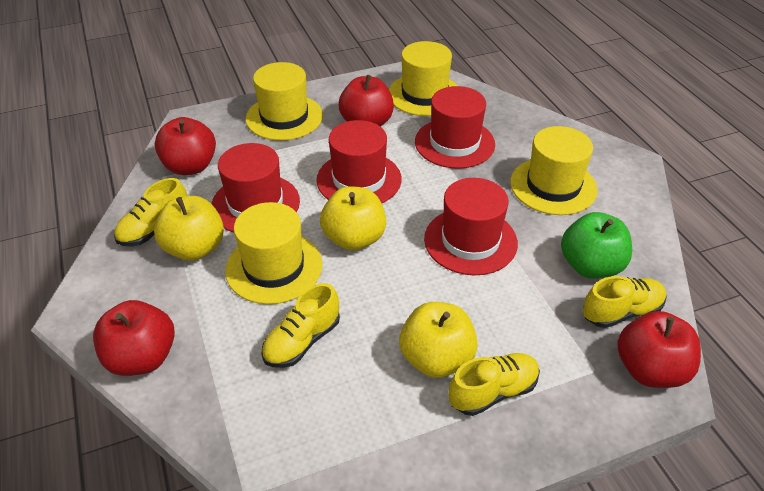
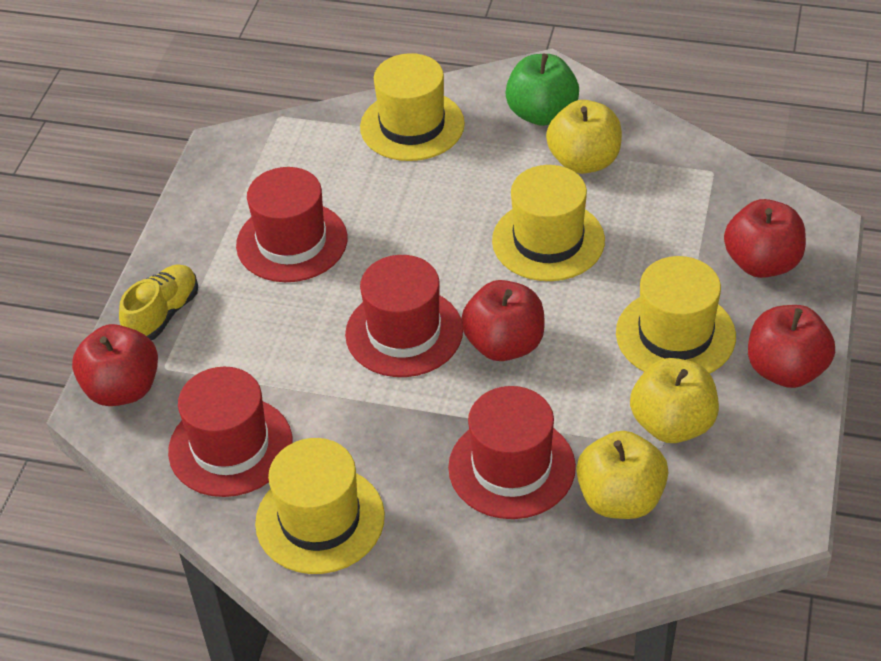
yellow shoe: 4 -> 1

